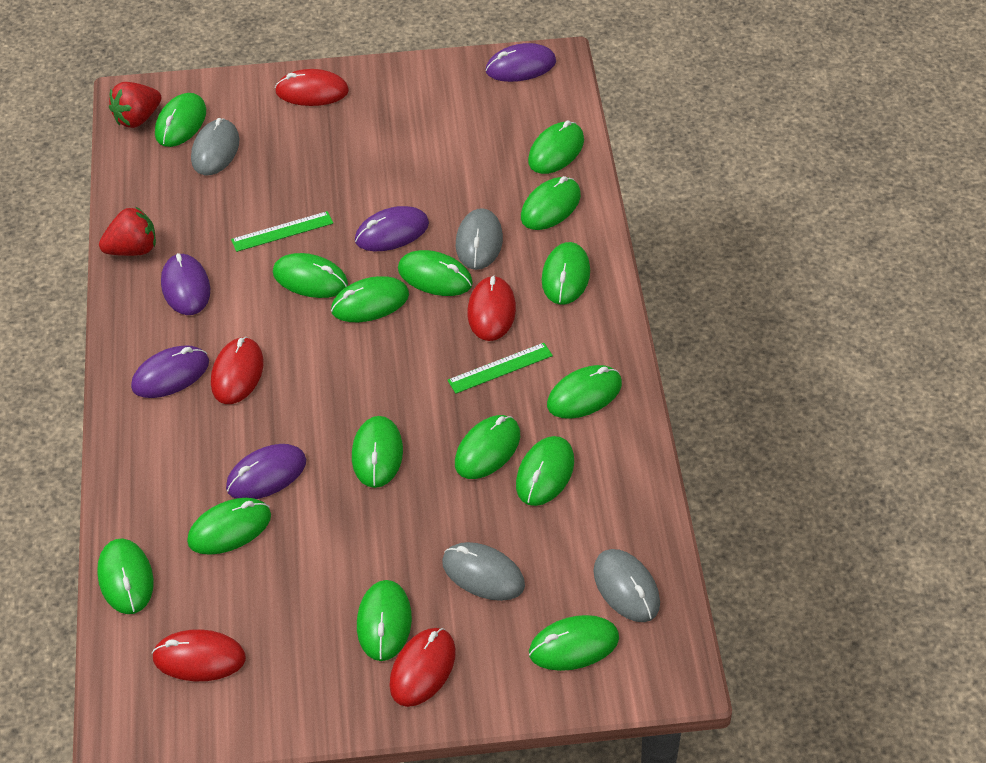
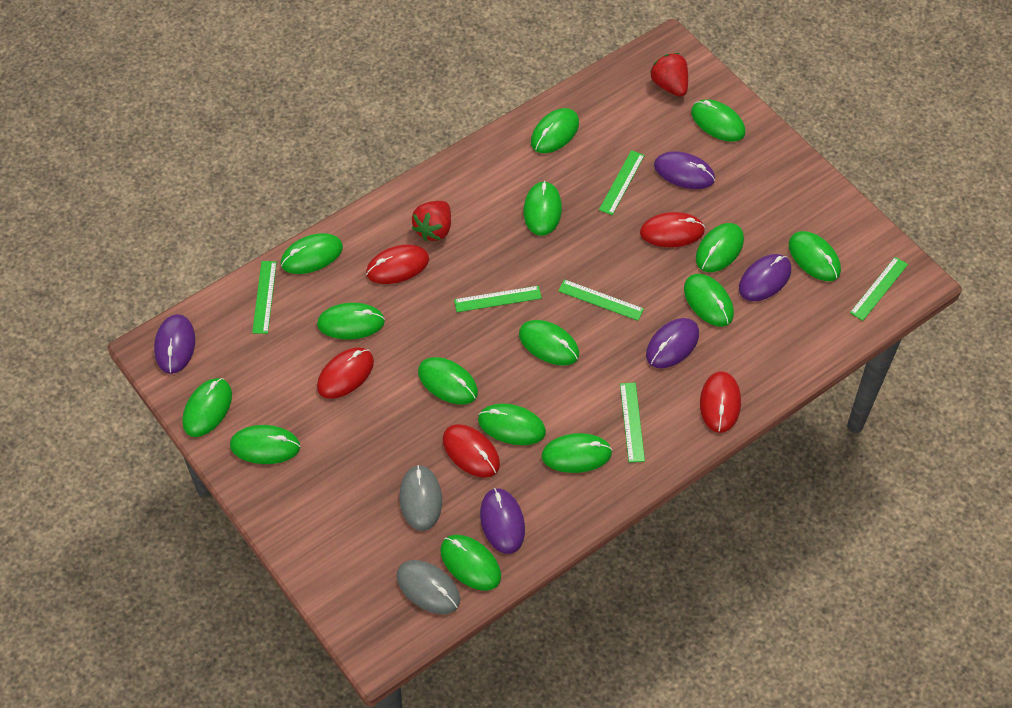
green ruler: 2 -> 6
grey mouse: 4 -> 2

